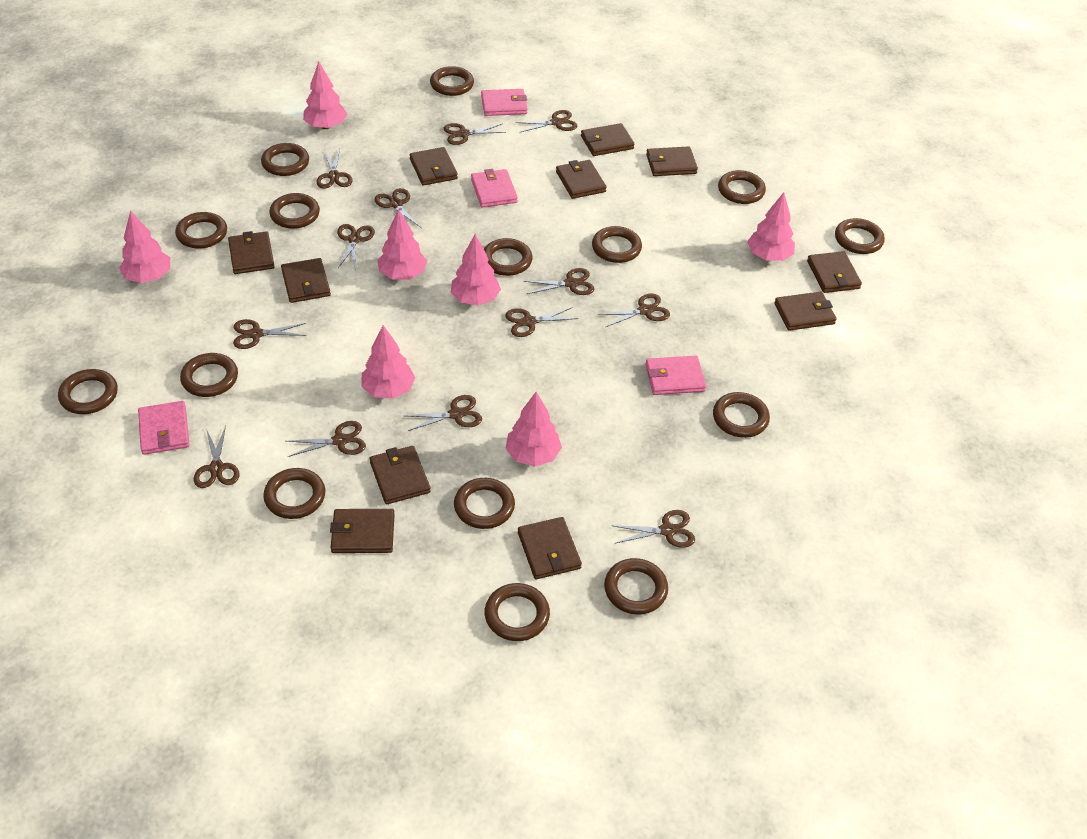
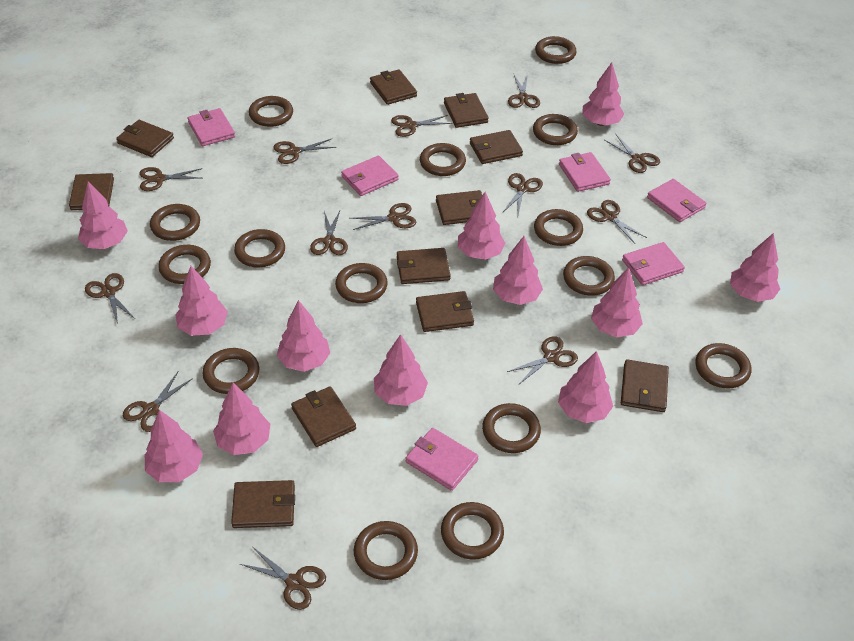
pink tree: 7 -> 12
pink wallet: 4 -> 6

